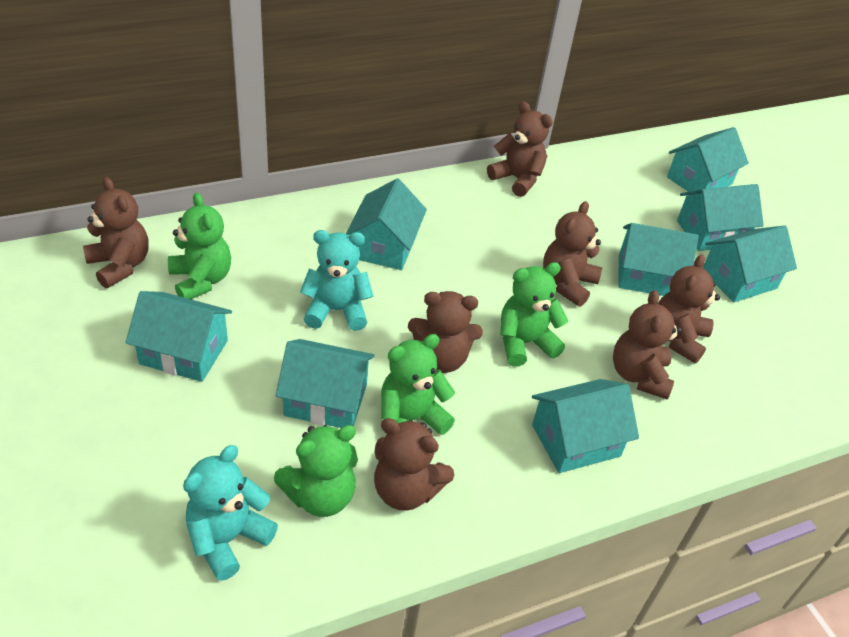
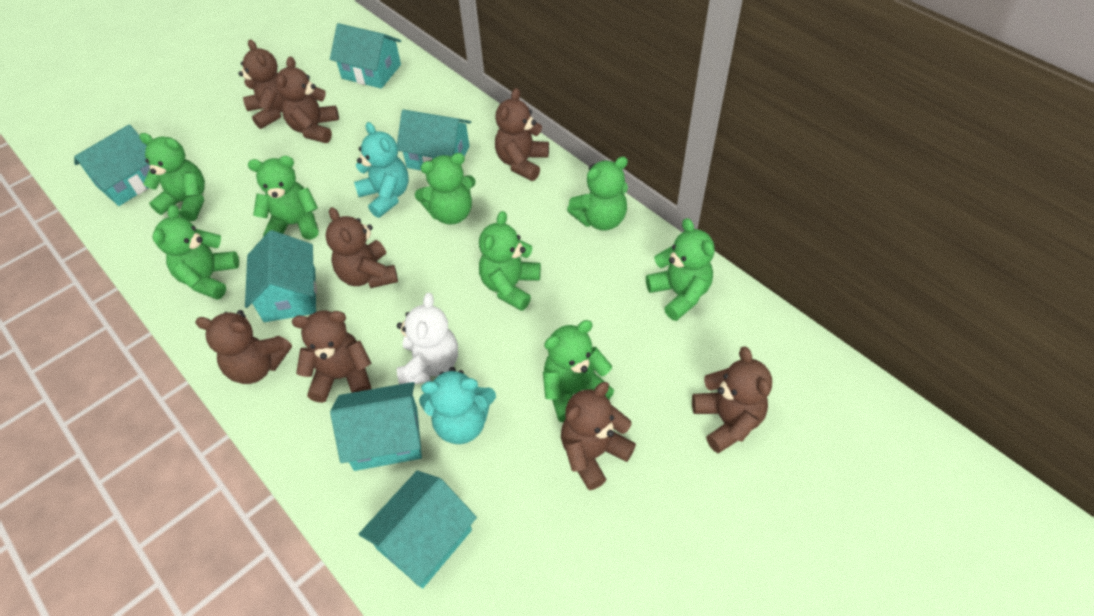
brown teddy bear: 7 -> 8
green teddy bear: 4 -> 8
turquoise house: 8 -> 6
white teddy bear: 0 -> 1

